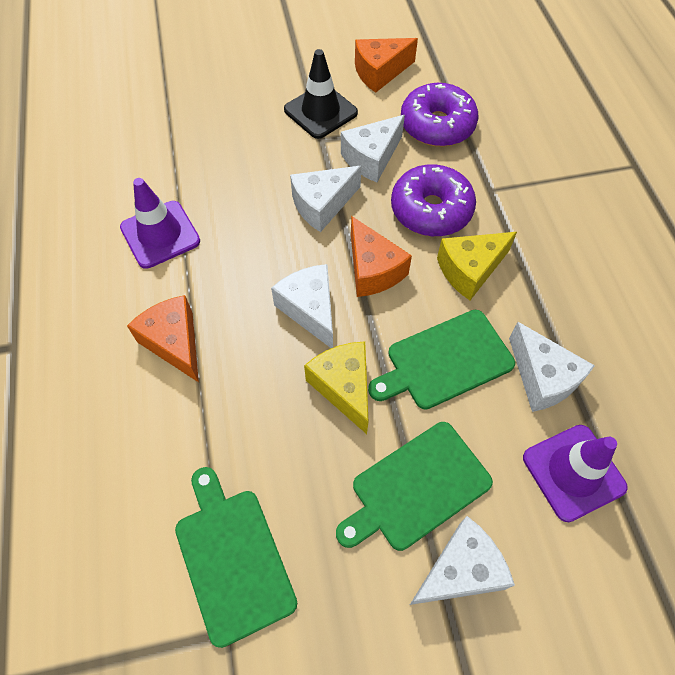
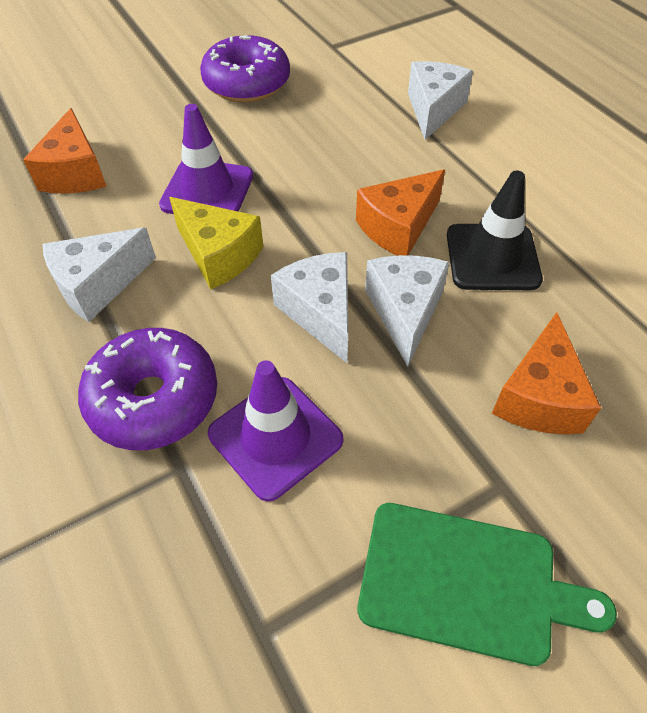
green cutting board: 3 -> 1
white cheese: 5 -> 4
yellow cheese: 2 -> 1

